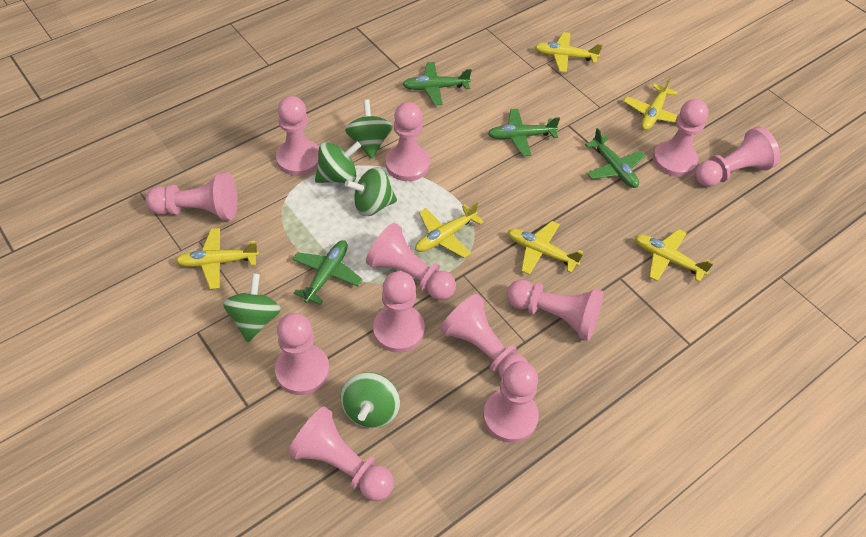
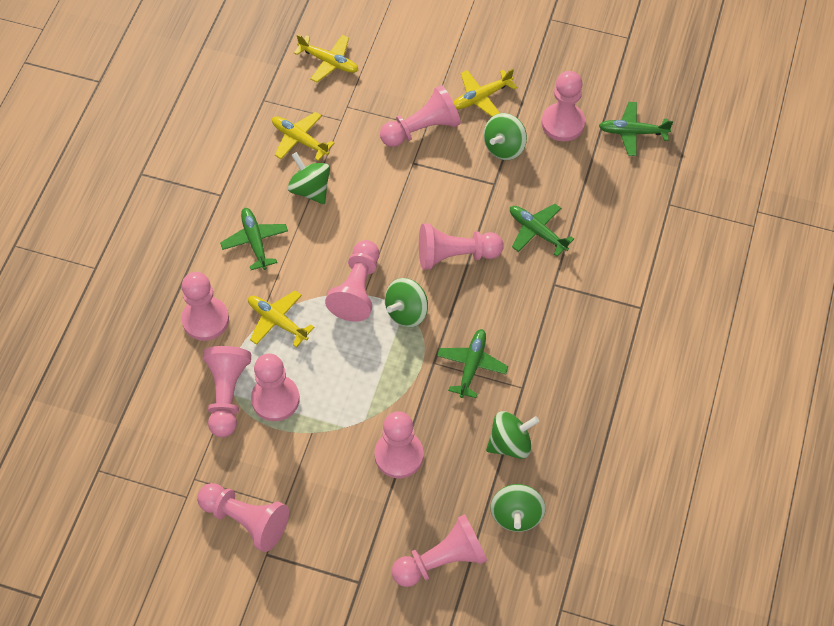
pink pawn: 12 -> 10
yellow plane: 6 -> 4

